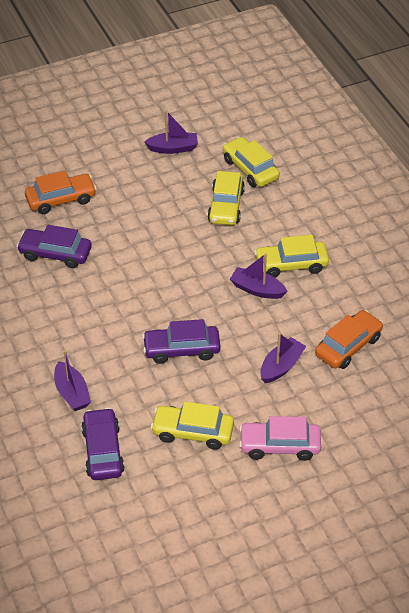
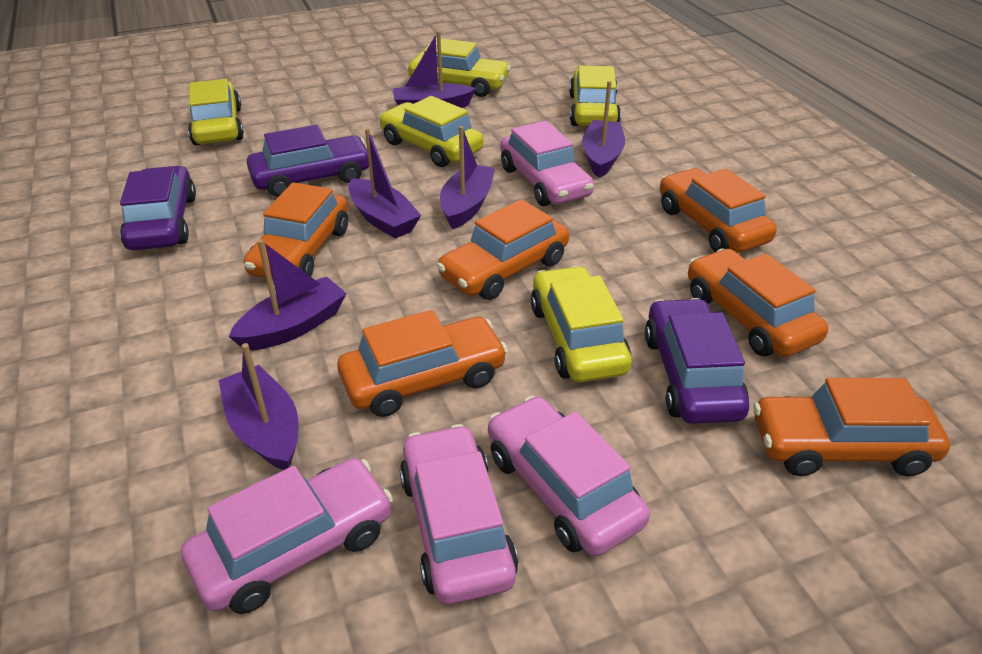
orange car: 2 -> 6
pink car: 1 -> 4
purple boat: 4 -> 6
yellow car: 4 -> 5

